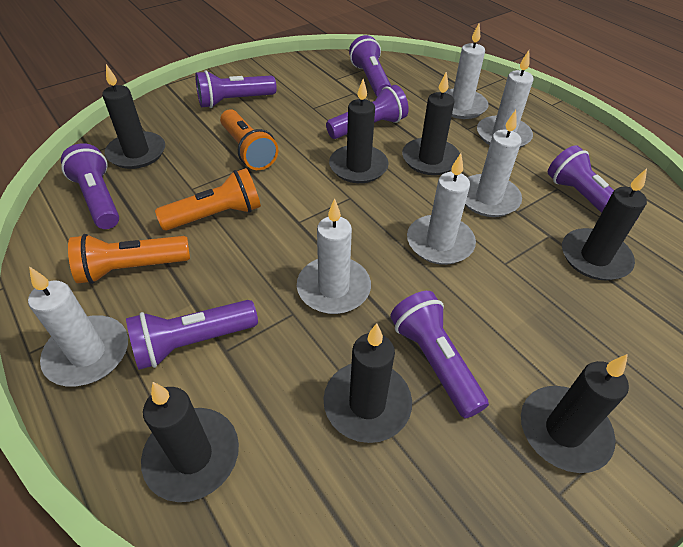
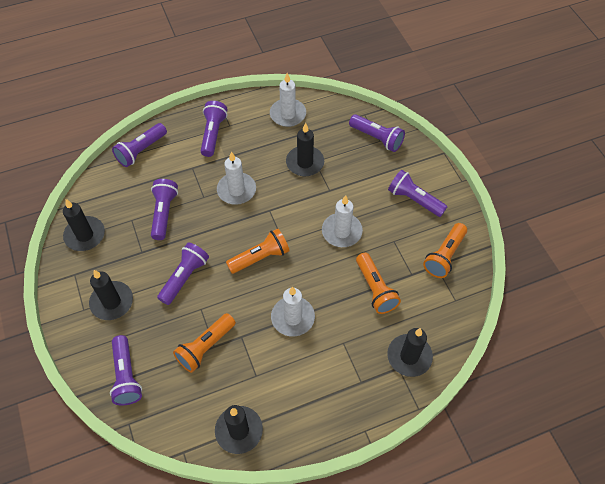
black candle: 7 -> 5
orange flashlight: 3 -> 4
white candle: 6 -> 4

